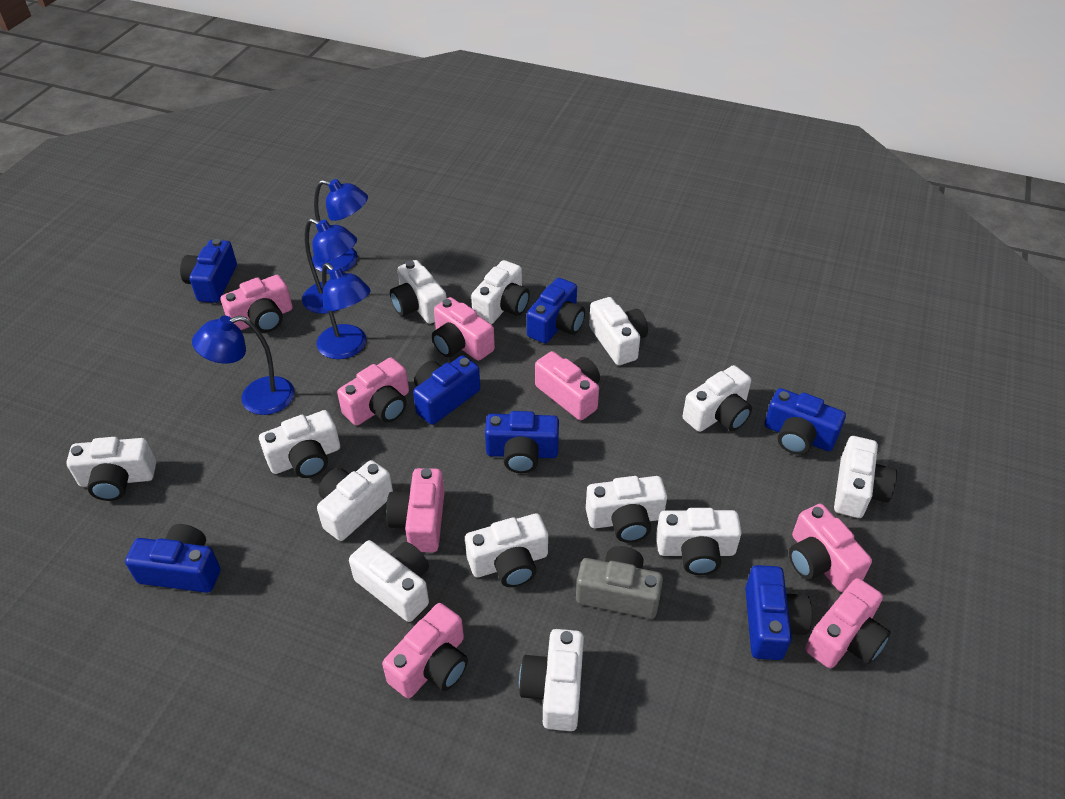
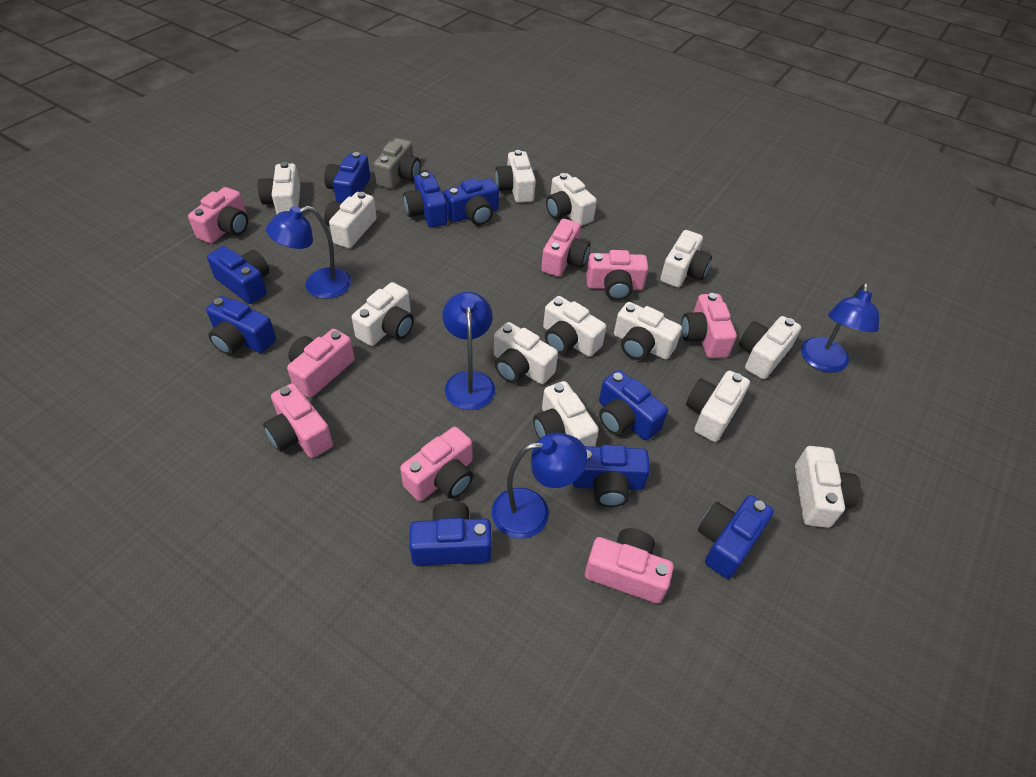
blue camera: 7 -> 9

